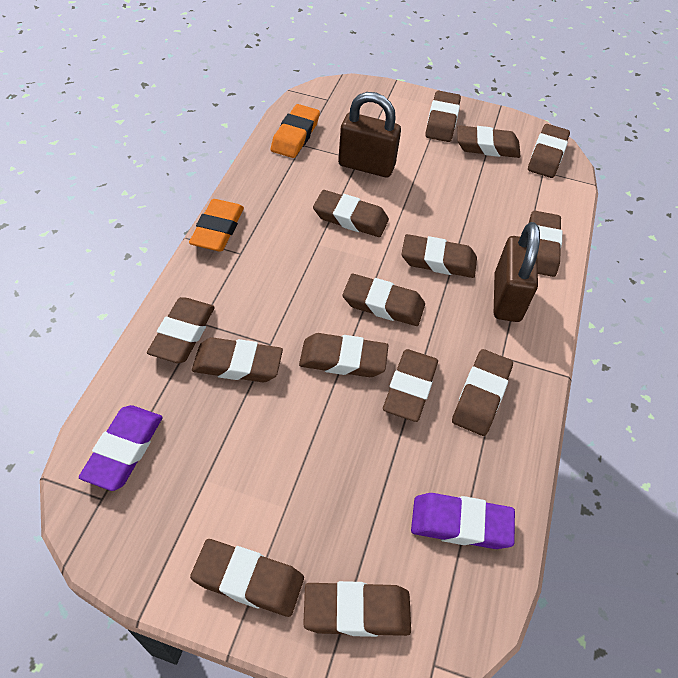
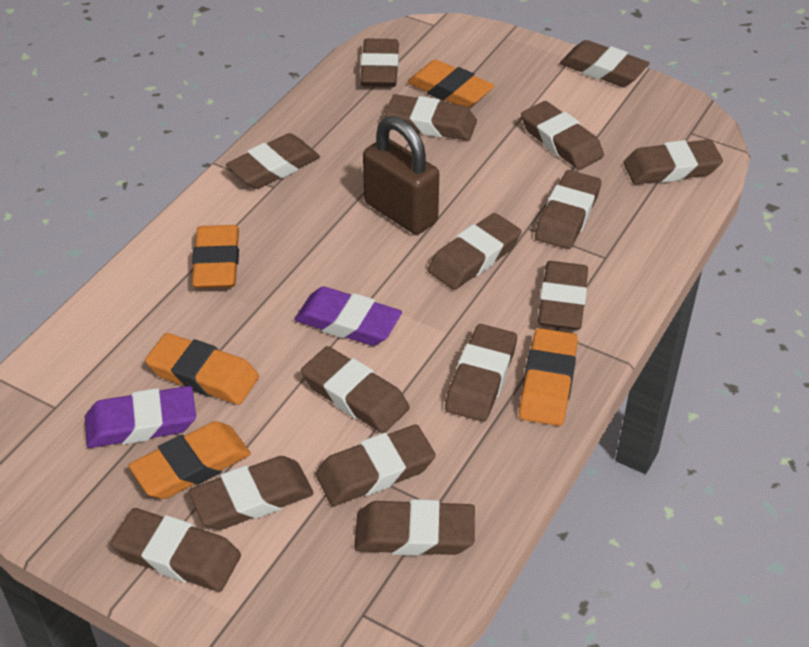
brown eraser: 14 -> 15
brown padlock: 2 -> 1
orange eraser: 2 -> 5

